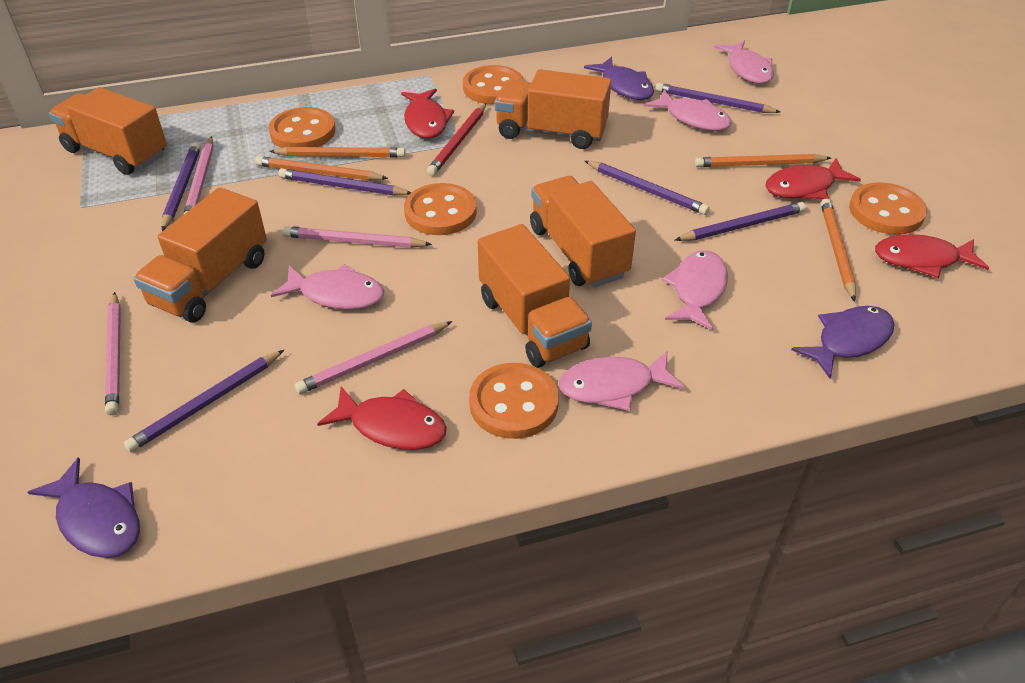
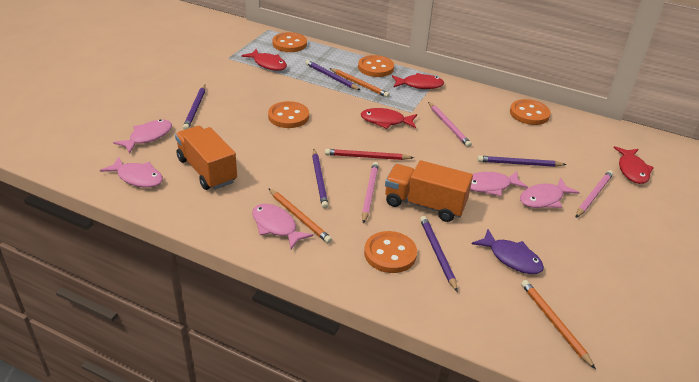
orange pencil: 4 -> 3
orange truck: 5 -> 2
pink pencil: 4 -> 3
purple fish: 3 -> 1
purple pencil: 6 -> 5

